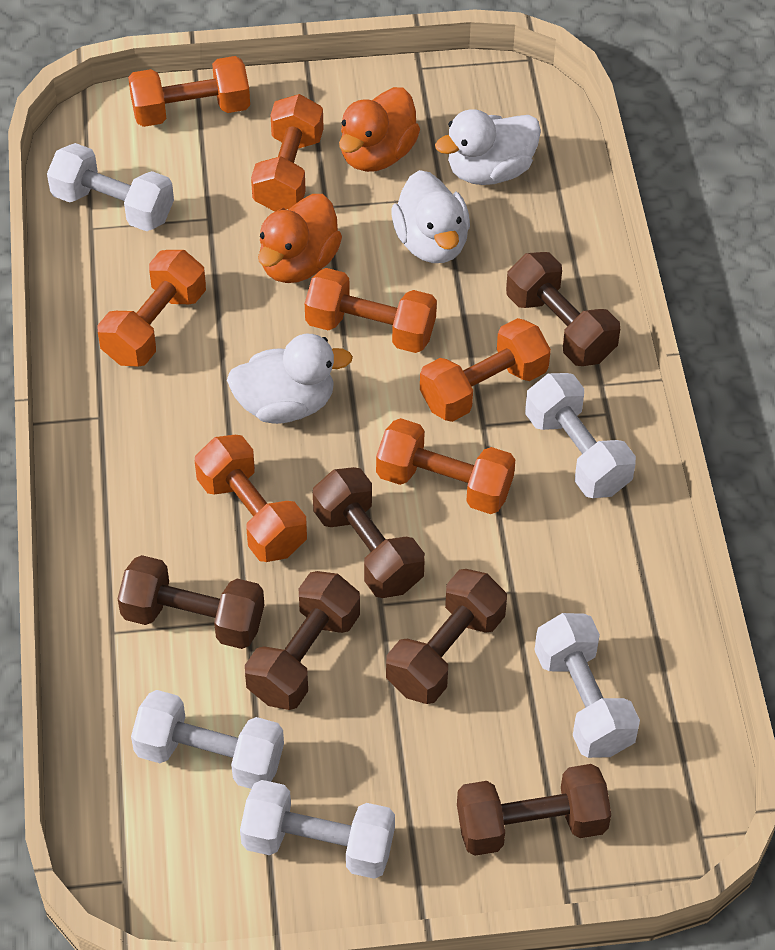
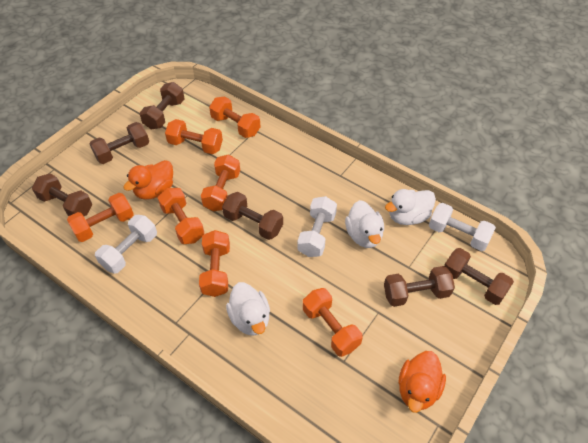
white dumbbell: 5 -> 3

